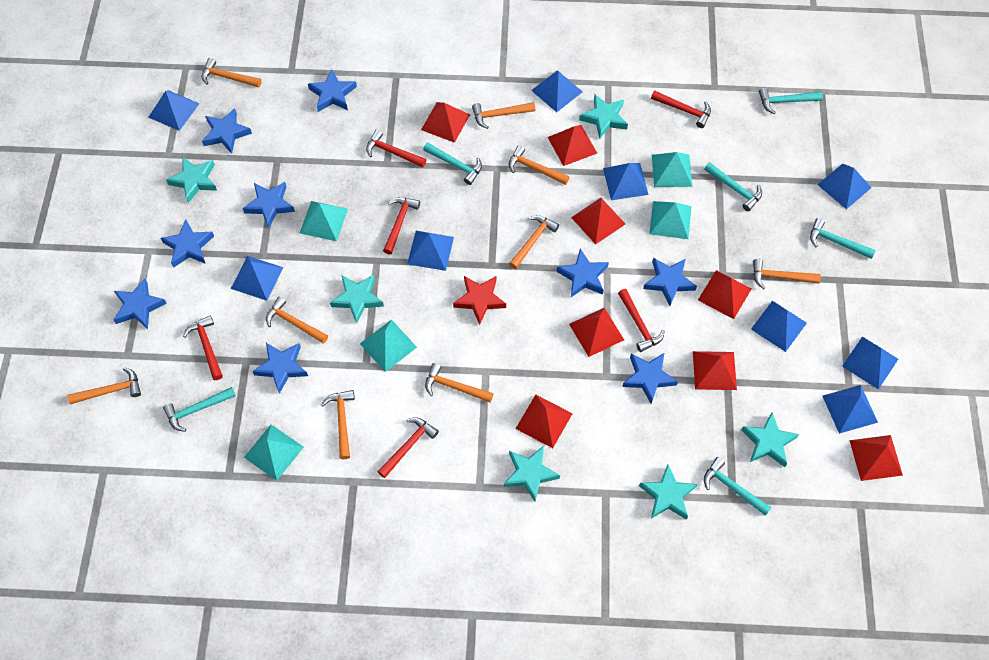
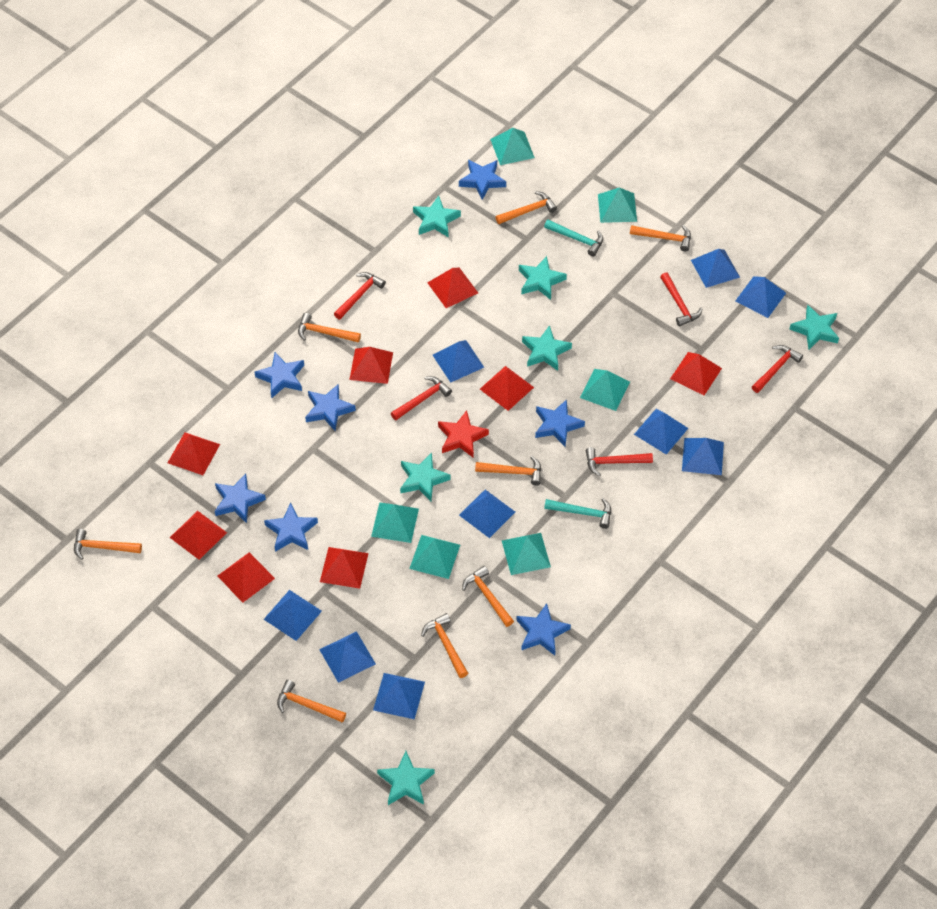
blue star: 9 -> 7
orange hammer: 9 -> 8
red hammer: 6 -> 5
turquoise hammer: 6 -> 2
turquoise pyramid: 5 -> 6

